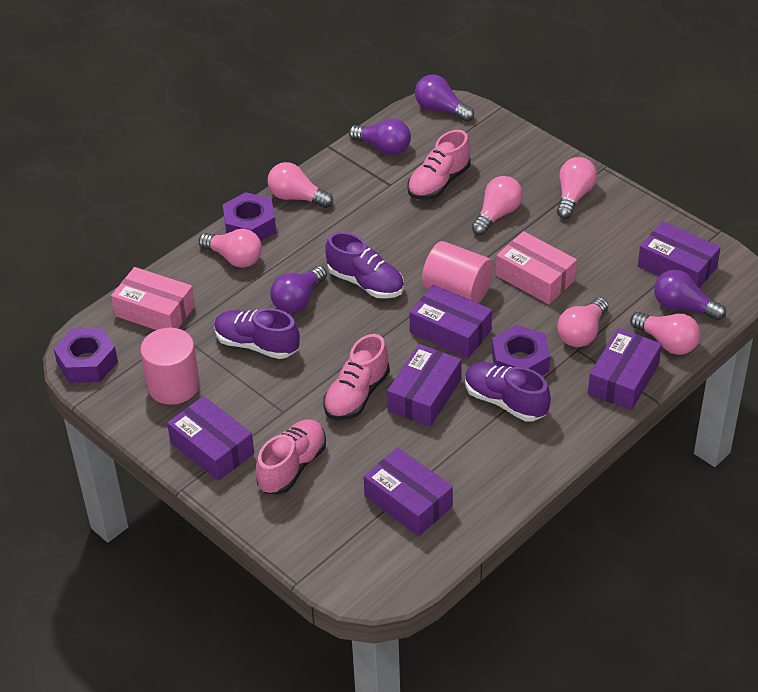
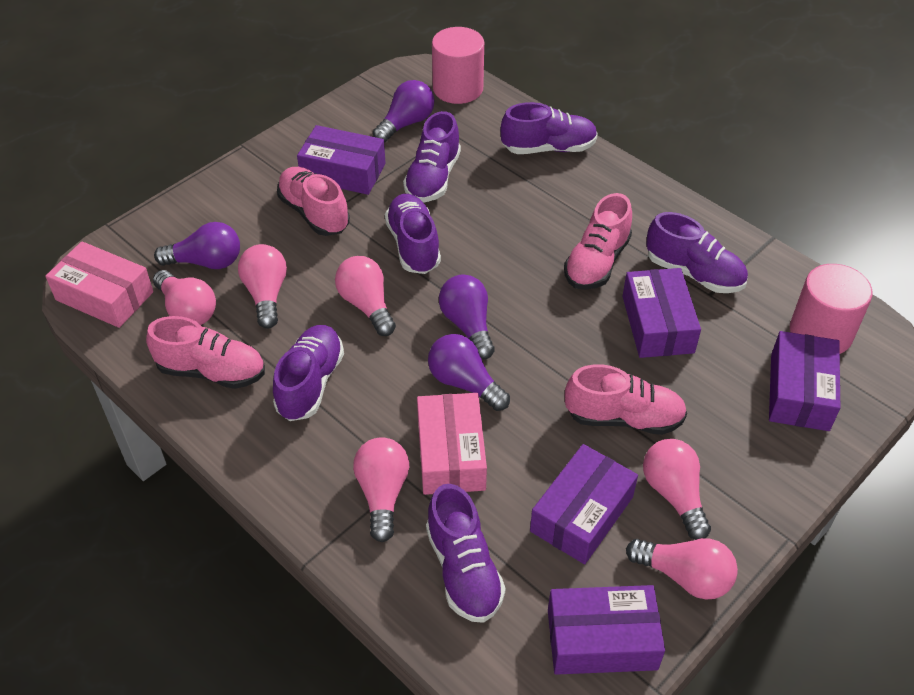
pink shoe: 3 -> 4
purple box: 6 -> 5
purple nut: 3 -> 0
purple shoe: 3 -> 6

